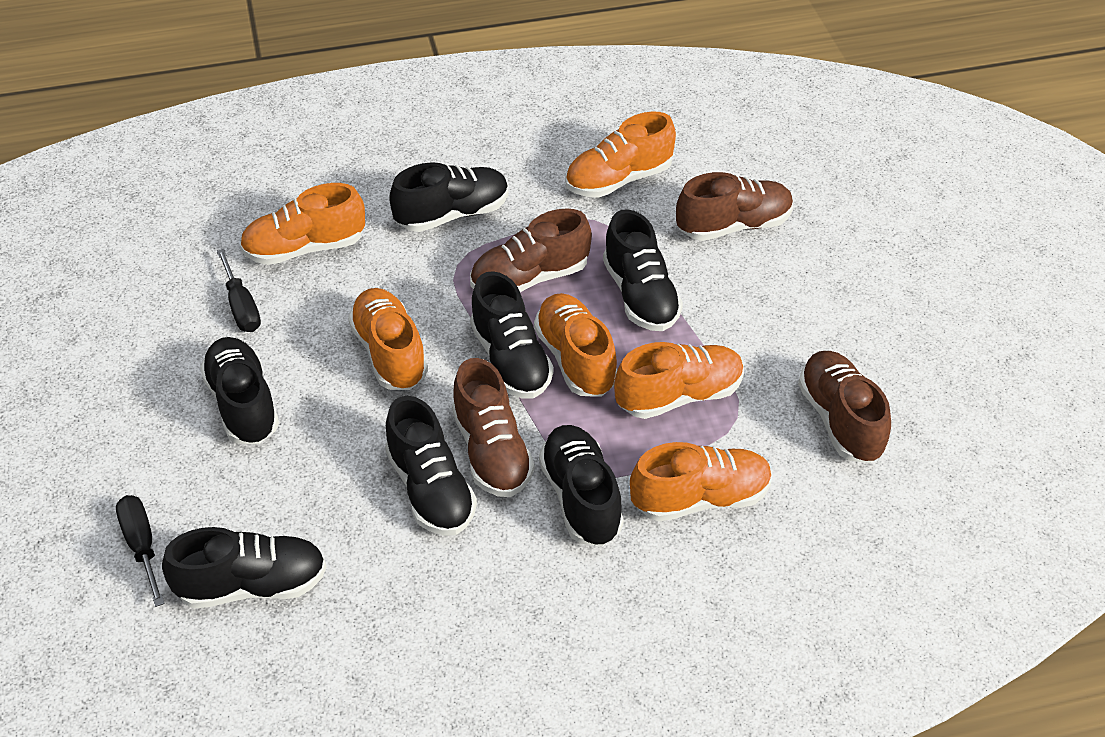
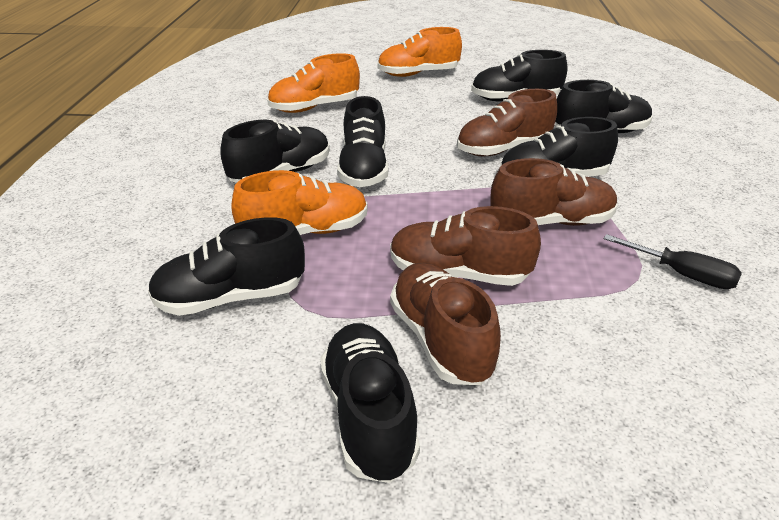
black screwdriver: 2 -> 1
orange shoe: 6 -> 3

